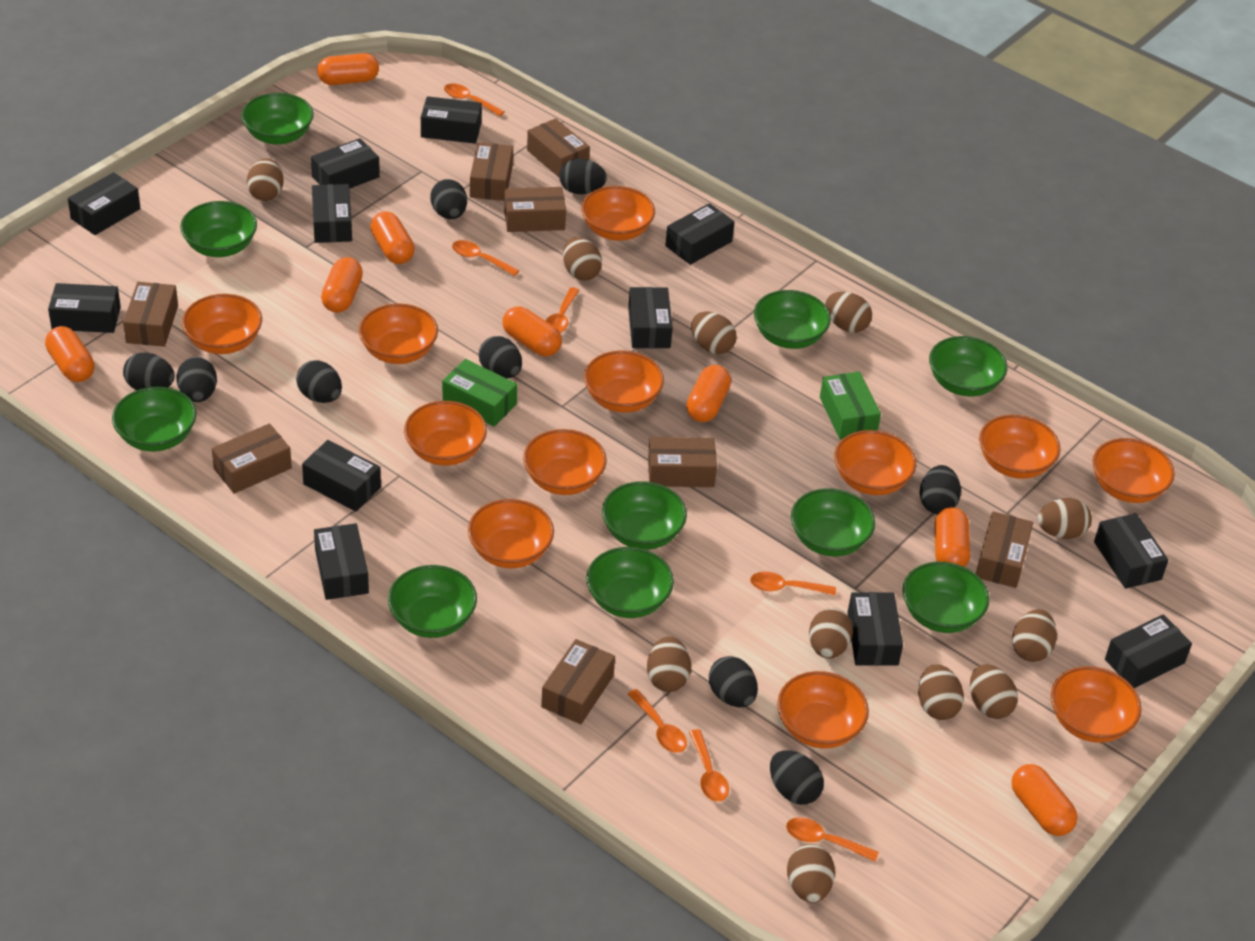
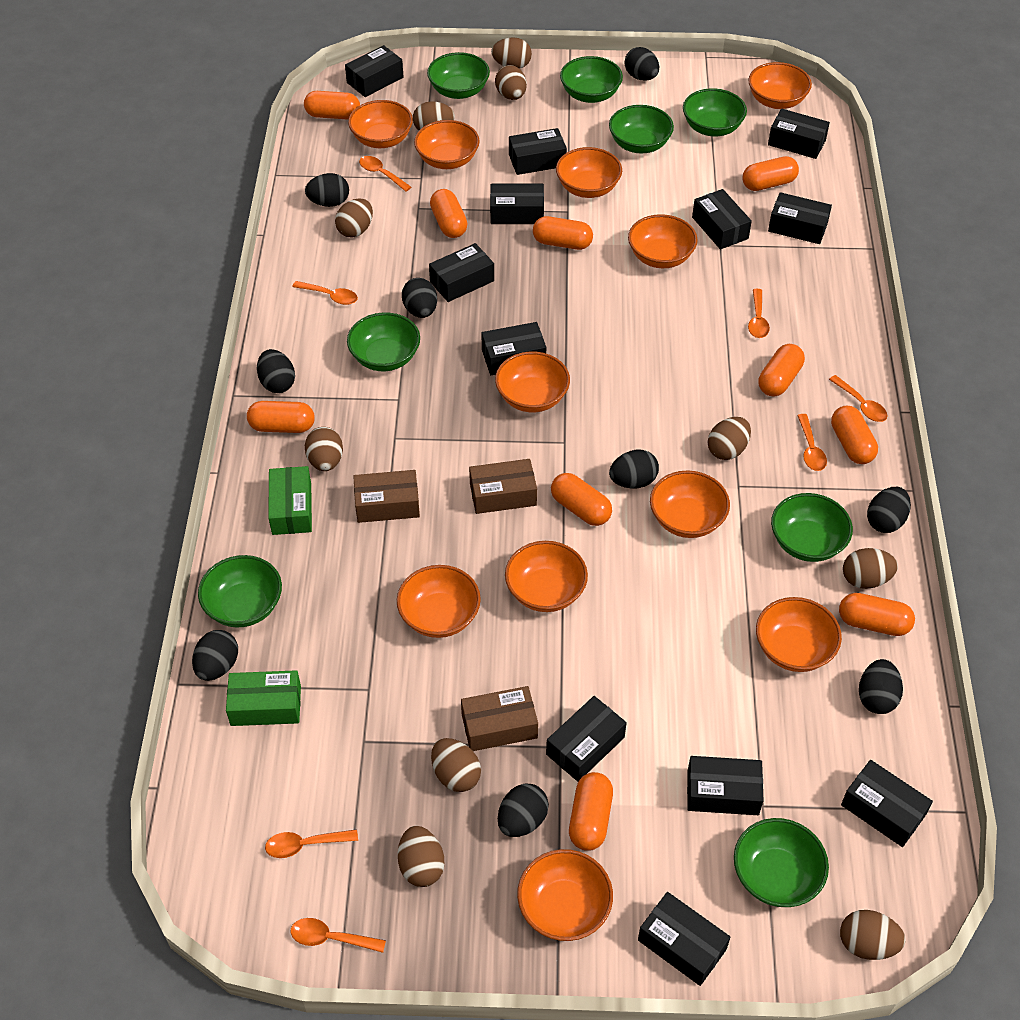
brown box: 8 -> 3
brown egg: 11 -> 10
green bowl: 10 -> 8
orange bowl: 12 -> 11
orange capsule: 8 -> 10

